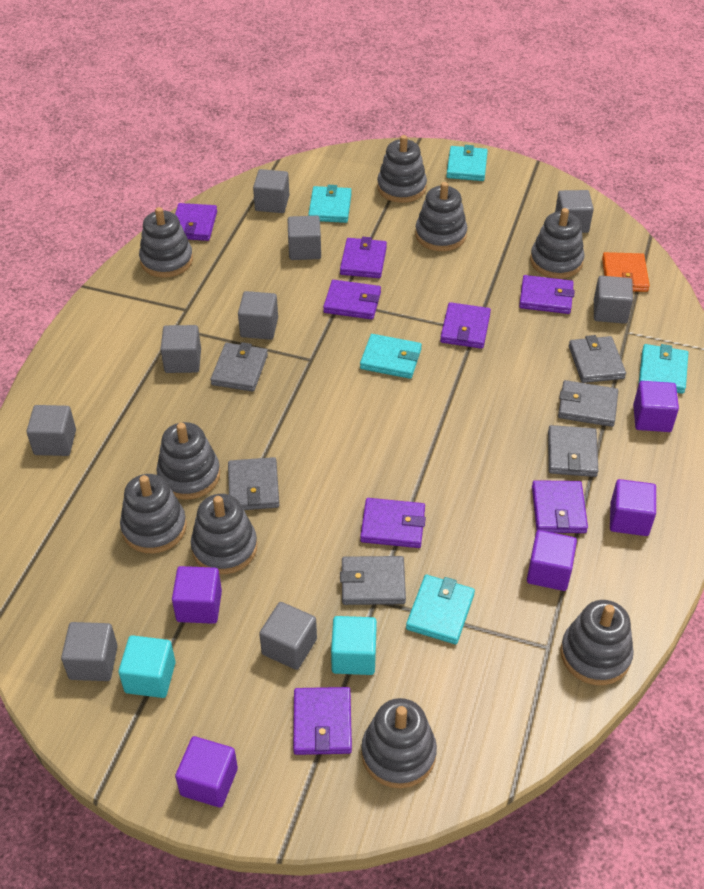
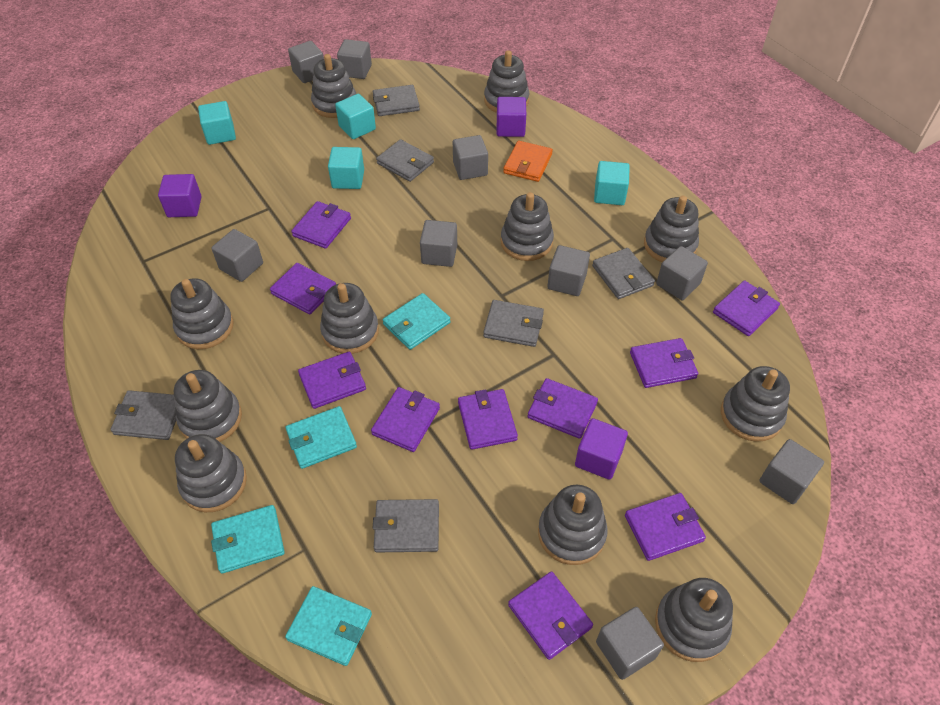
grey stacking toy: 9 -> 11
purple cube: 5 -> 3
purple wallet: 8 -> 10
turquoise cube: 2 -> 4
turquoise wallet: 5 -> 4

